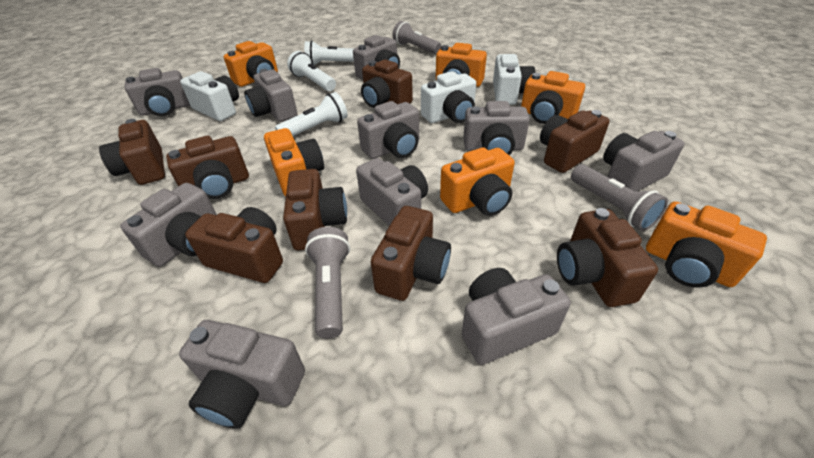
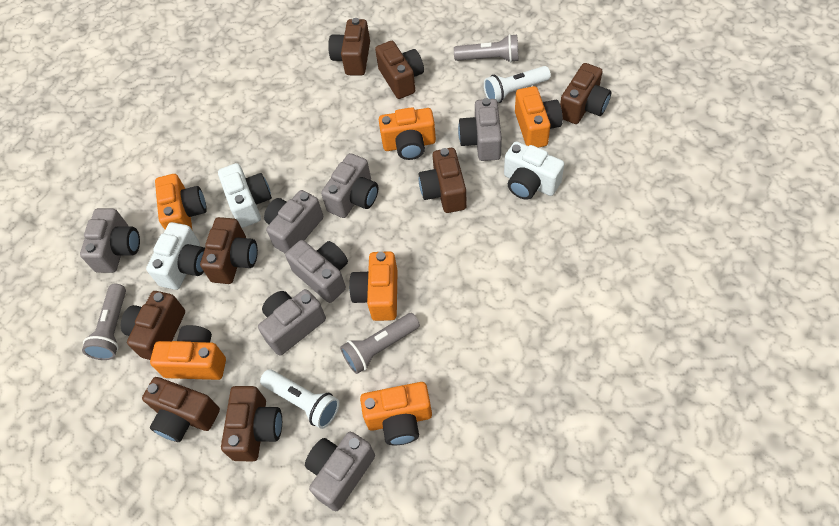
grey camera: 10 -> 7
white flashlight: 3 -> 2

